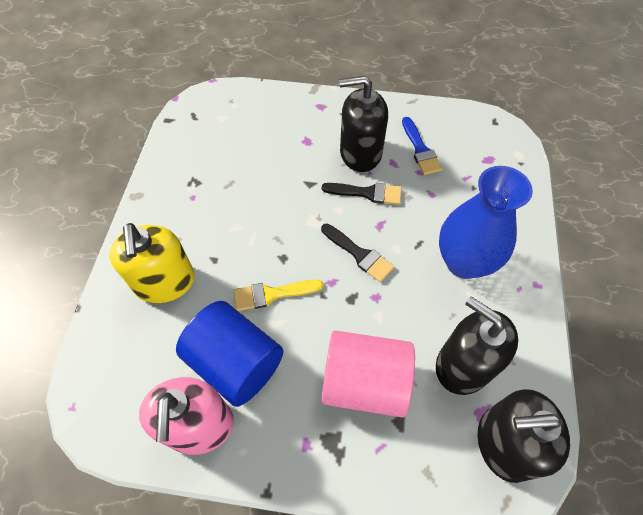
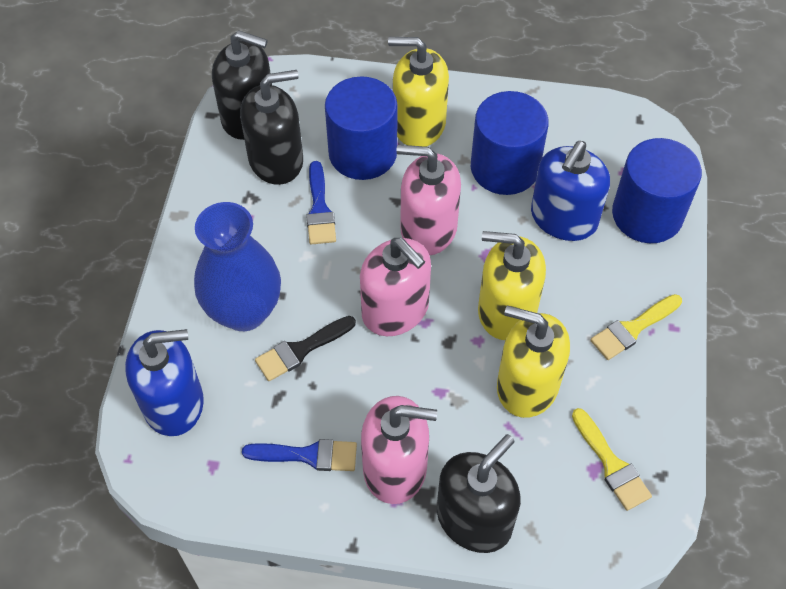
black brush: 2 -> 1
blue brush: 1 -> 2
blue cylinder: 1 -> 3
blue soap dispenser: 0 -> 2
pink cylinder: 1 -> 0
pink soap dispenser: 1 -> 3
yellow brush: 1 -> 2
yellow soap dispenser: 1 -> 3

